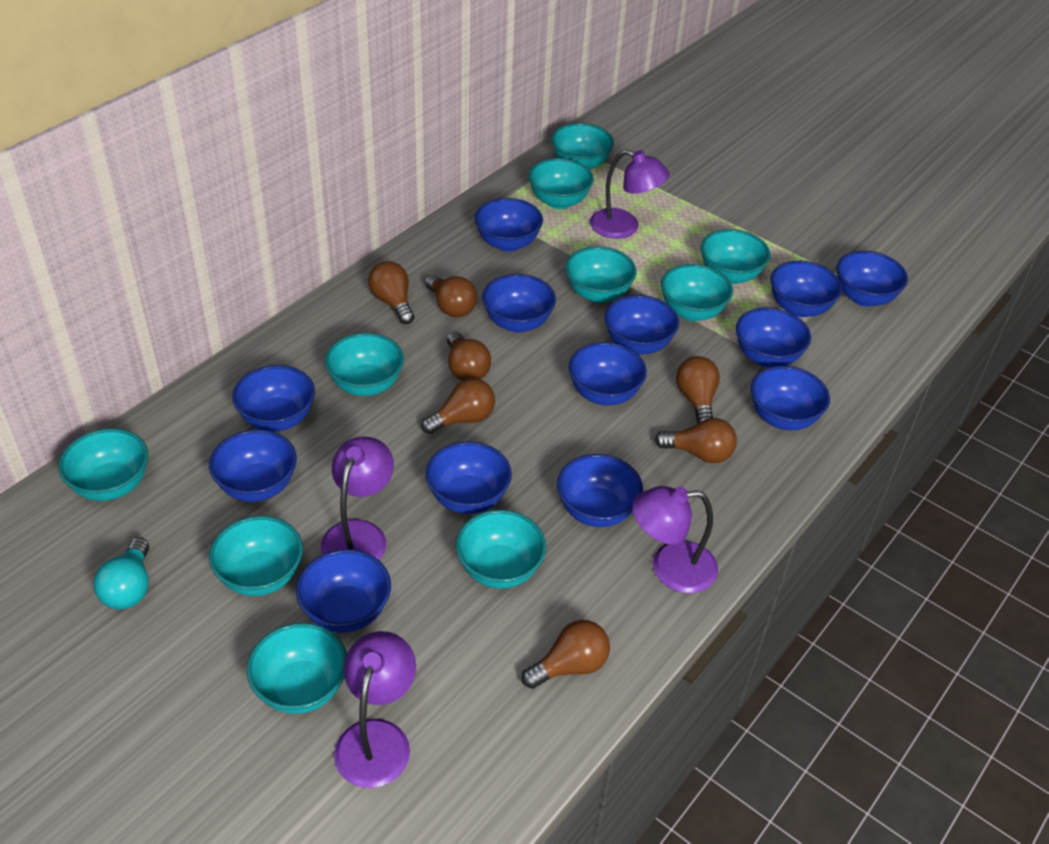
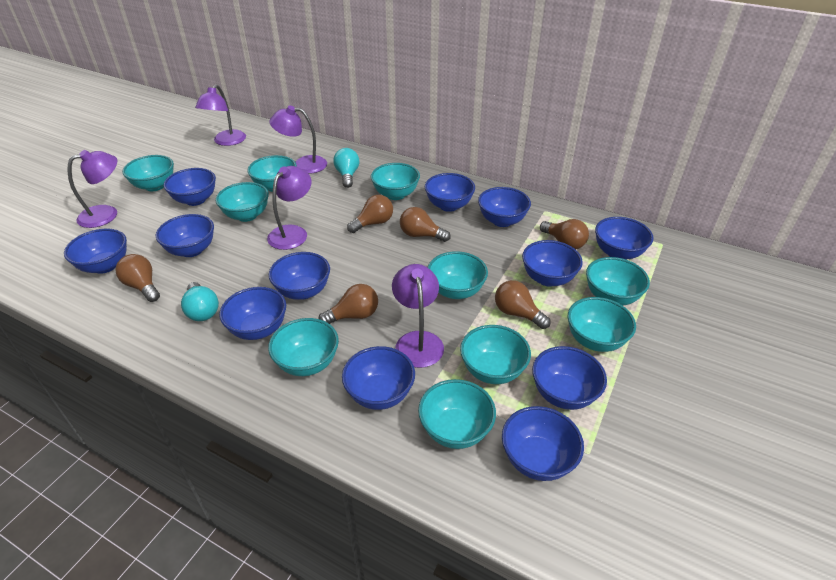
blue bowl: 13 -> 12
brown light bulb: 7 -> 6
purple lamp: 4 -> 5
turquoise light bulb: 1 -> 2

